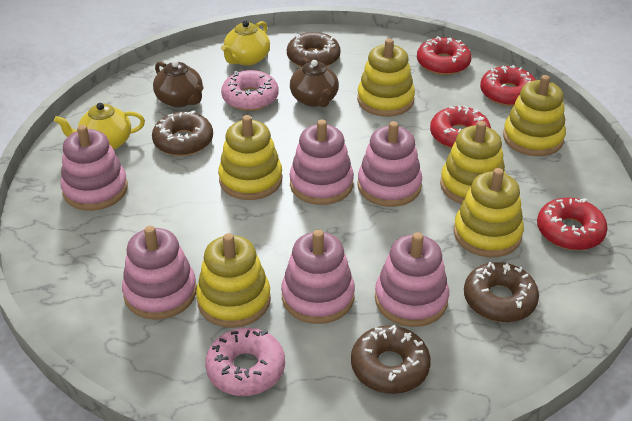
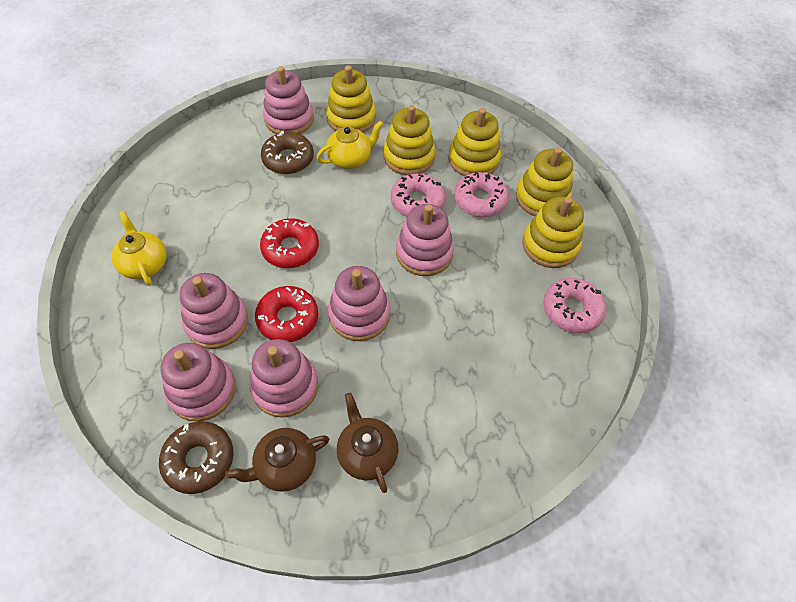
brown donut: 4 -> 2
pink donut: 2 -> 3
red donut: 4 -> 2
yellow stacking toy: 6 -> 5

